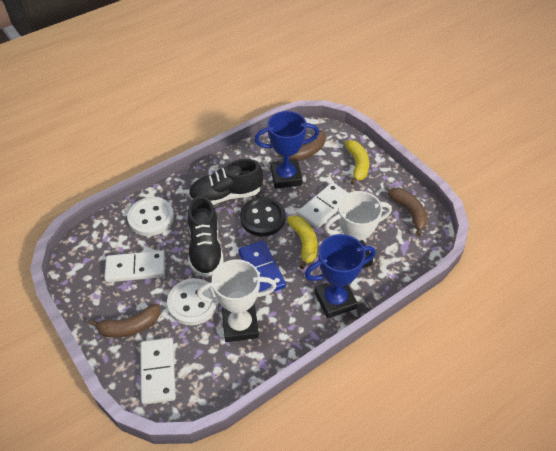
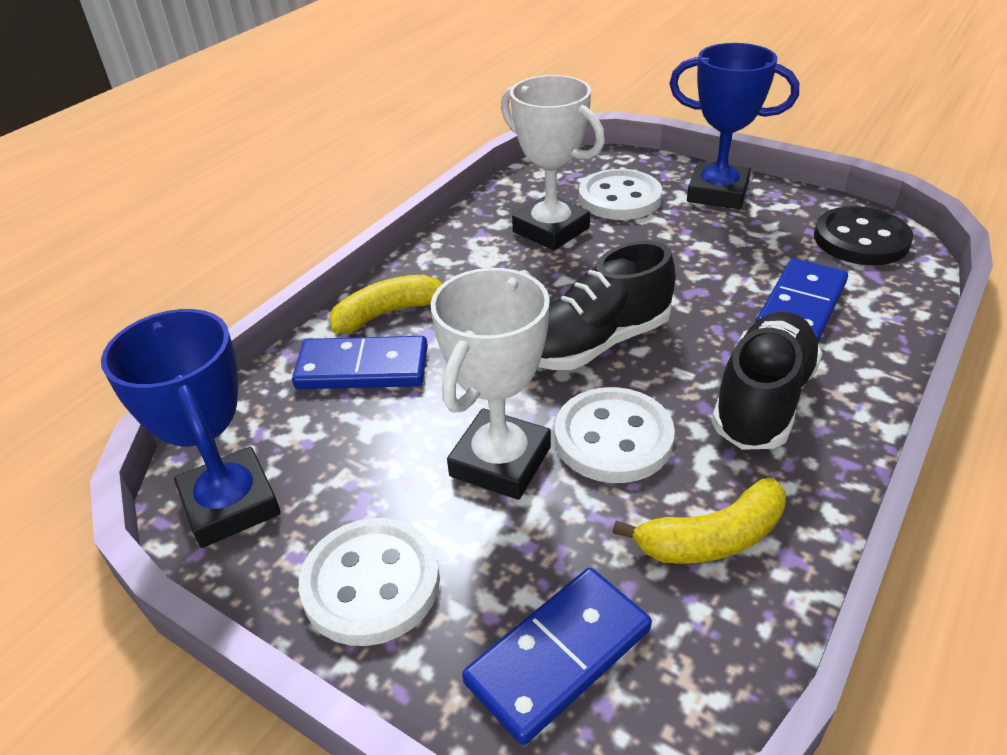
blue domino: 1 -> 3
brown banana: 3 -> 0
white button: 2 -> 3
white domino: 3 -> 0

